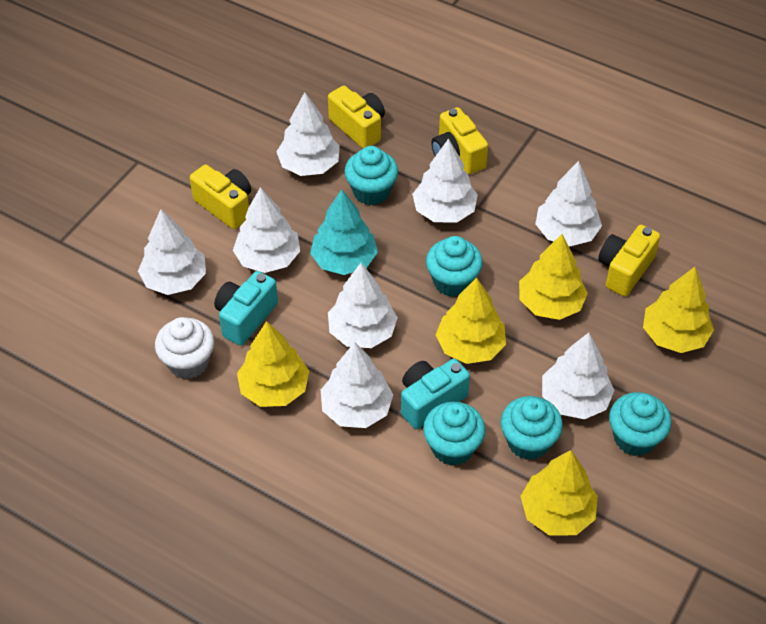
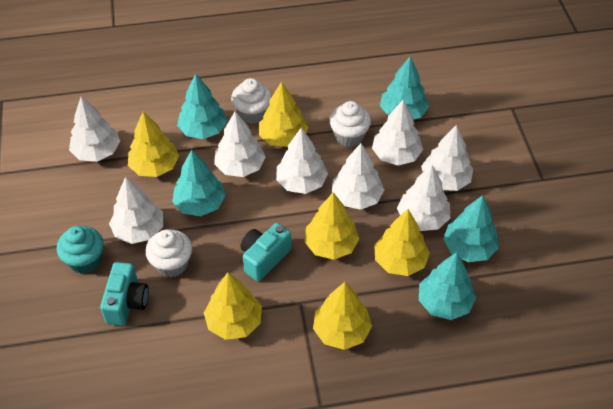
turquoise cupcake: 5 -> 1
turquoise tree: 1 -> 5
white cupcake: 1 -> 3
yellow camera: 4 -> 0
yellow tree: 5 -> 6

